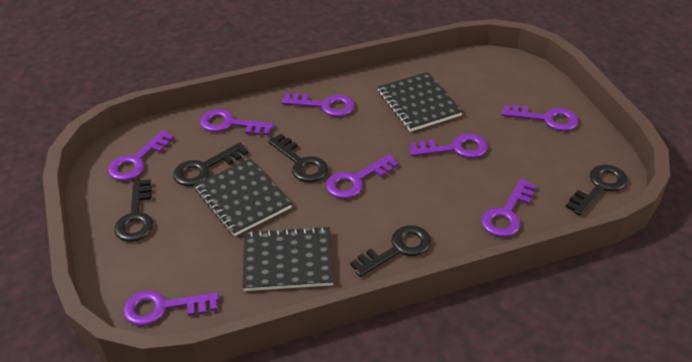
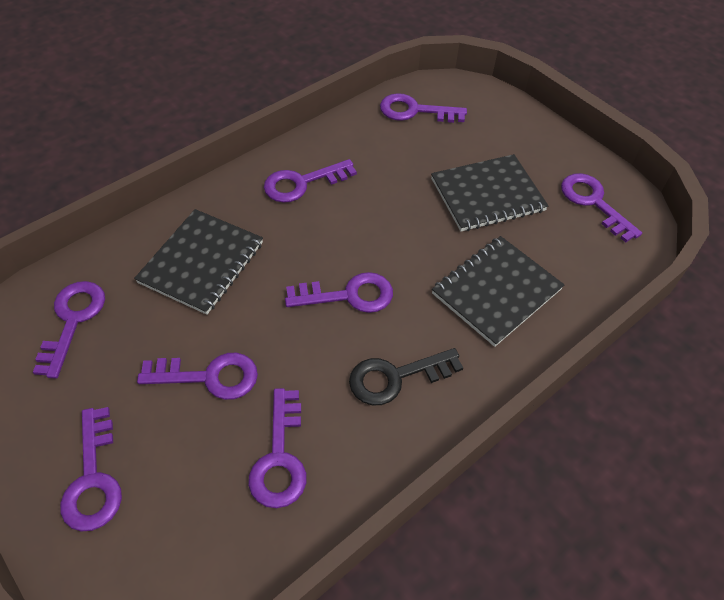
black key: 5 -> 1

